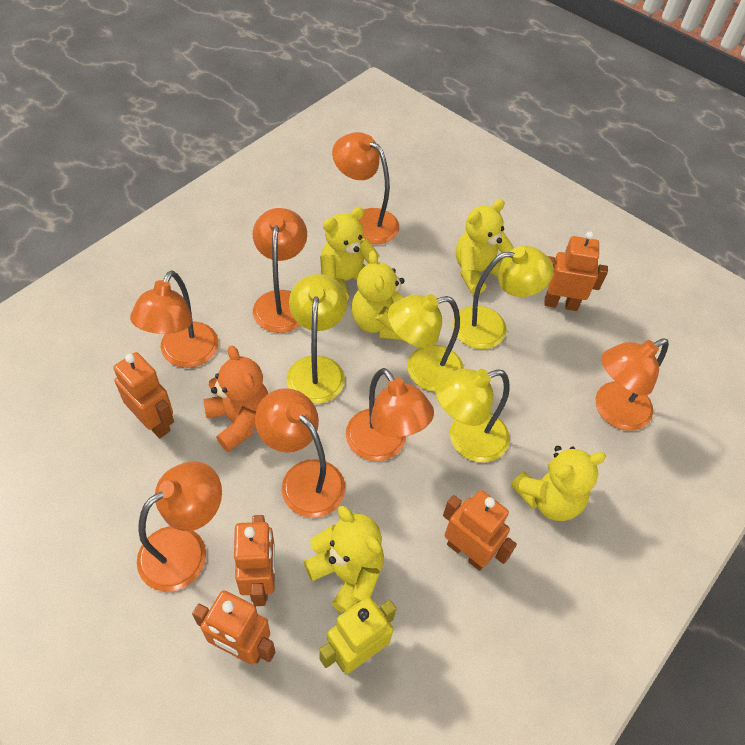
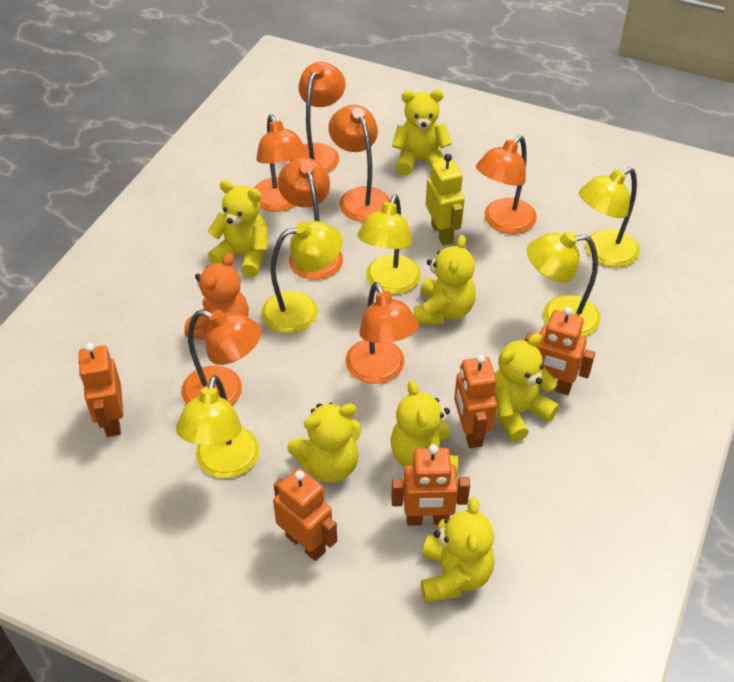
yellow lamp: 4 -> 5
yellow teddy bear: 5 -> 7

